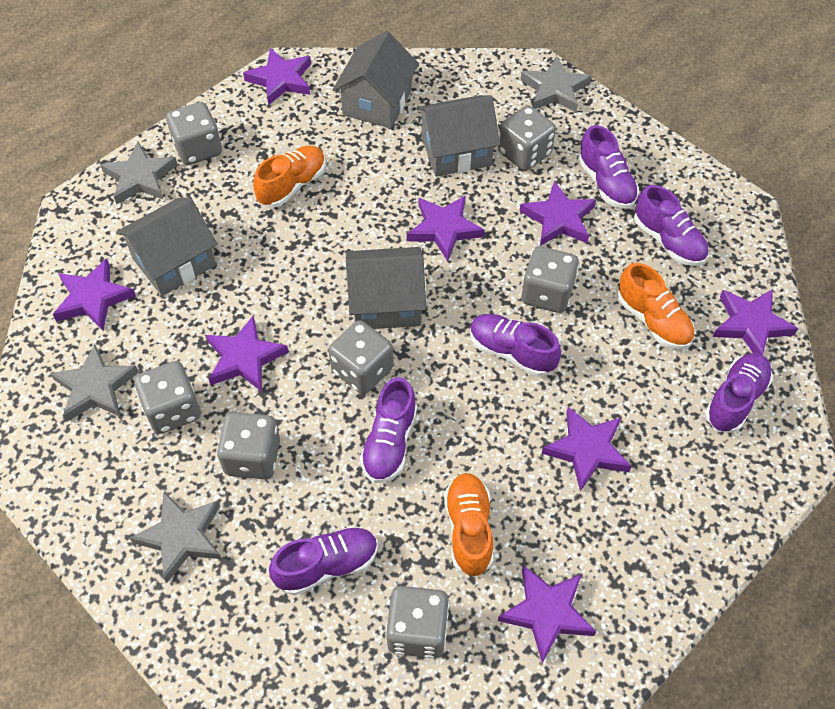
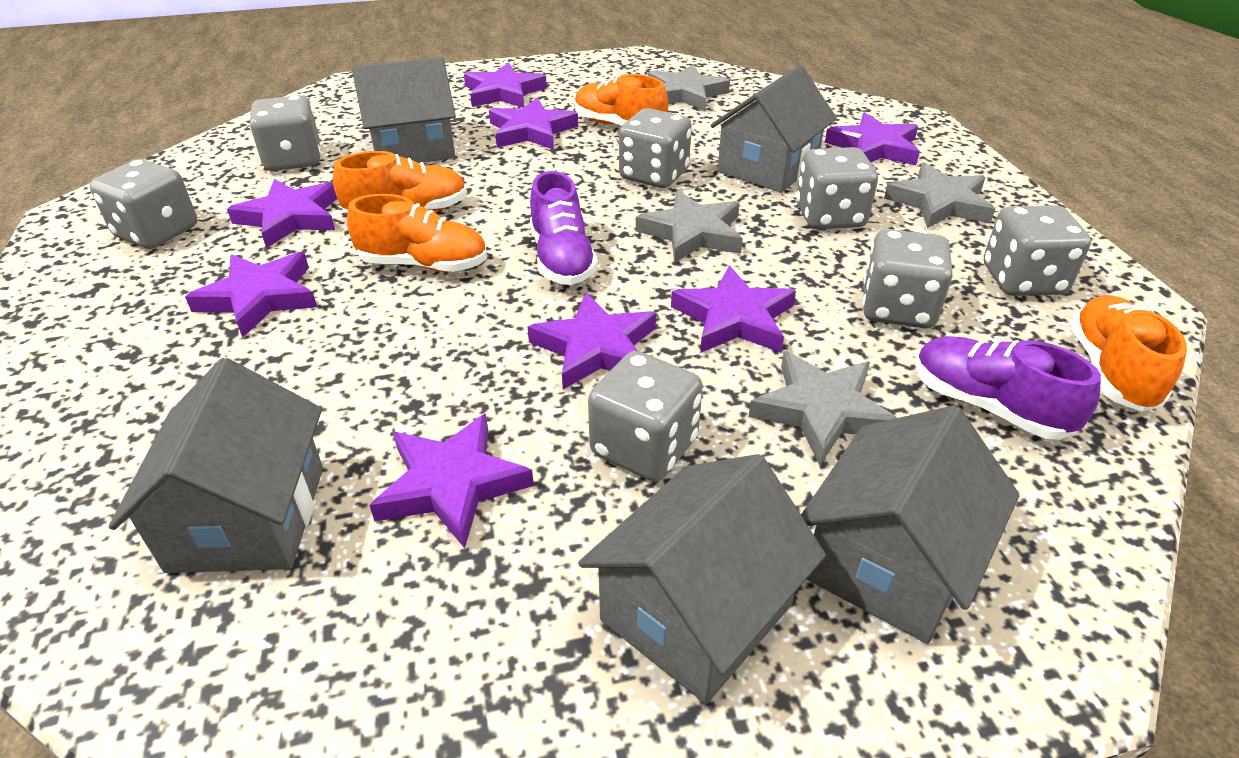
grey house: 4 -> 5
orange shoe: 3 -> 4
purple shoe: 6 -> 2

